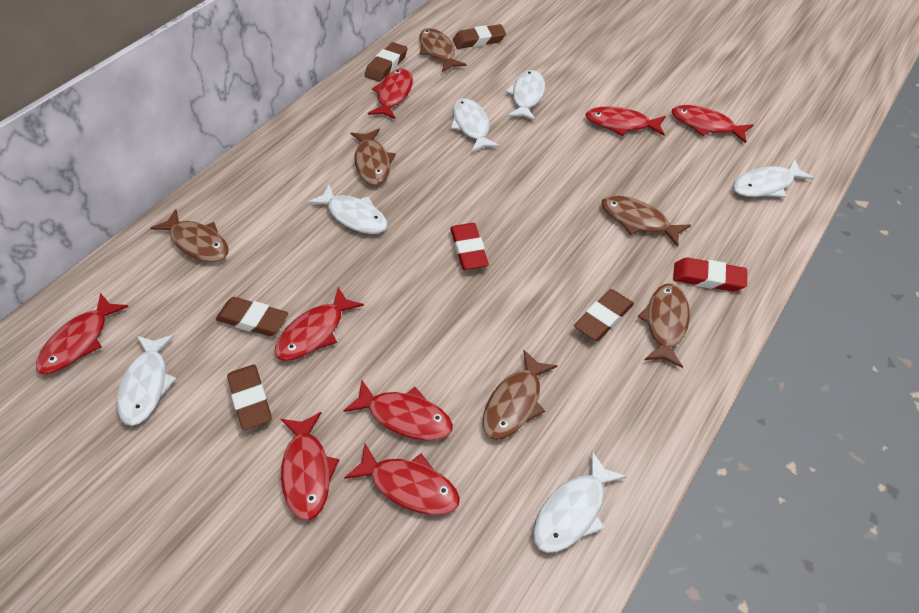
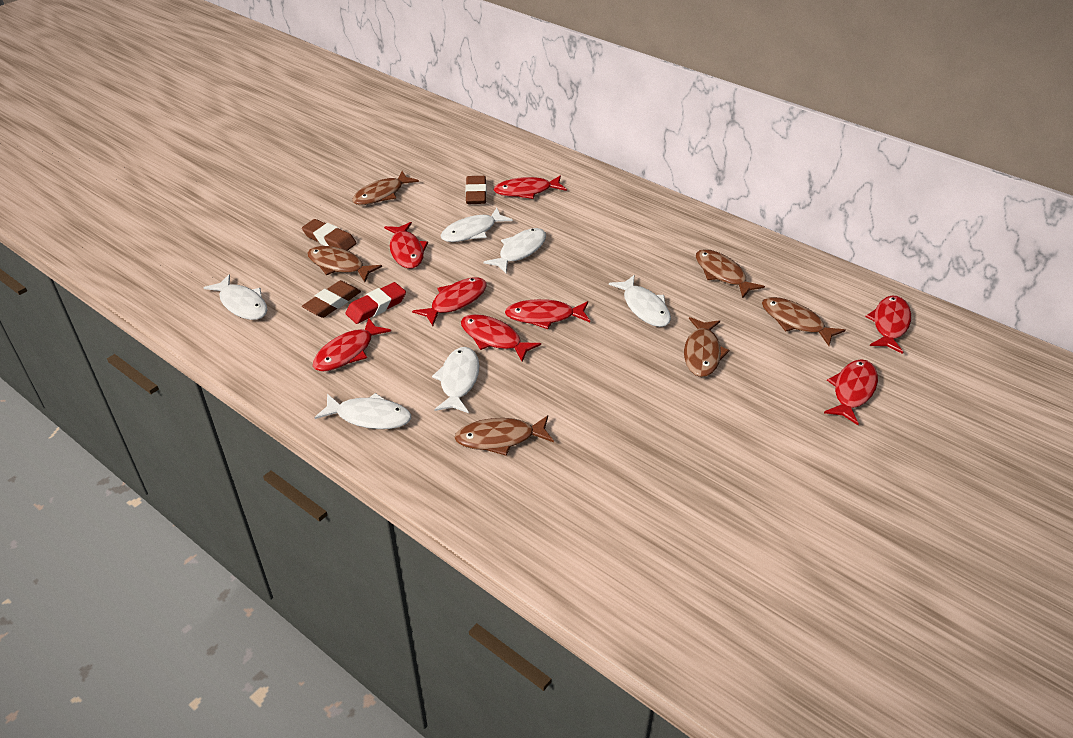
brown eraser: 5 -> 3
red eraser: 2 -> 1

